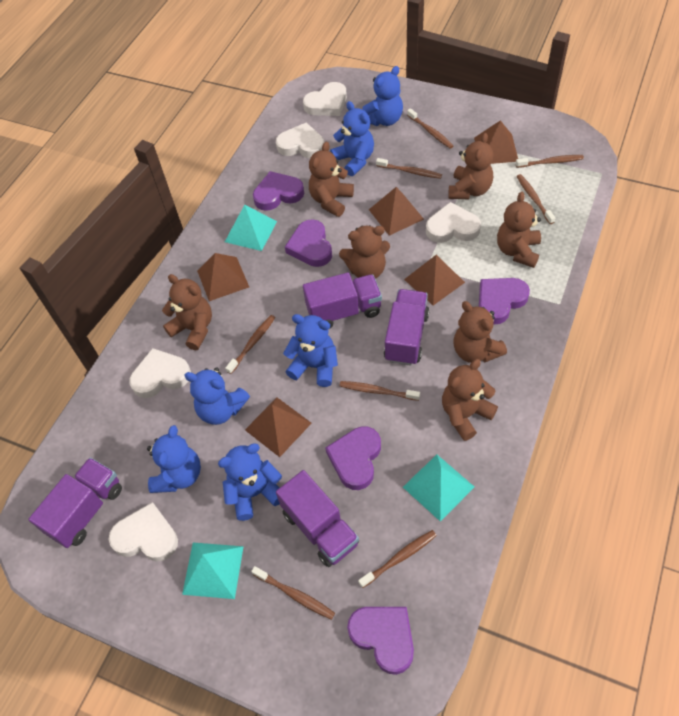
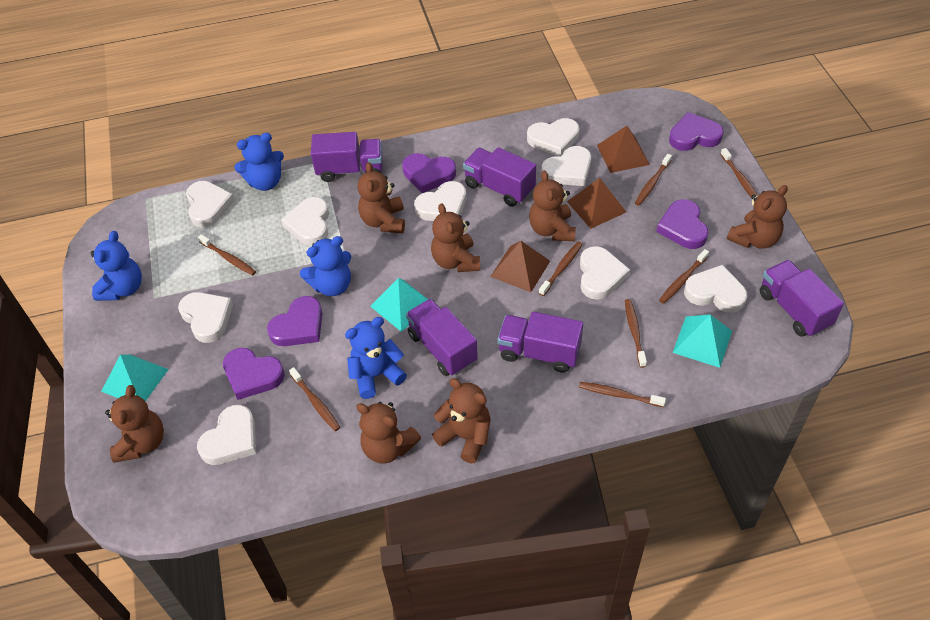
blue teddy bear: 6 -> 4
brown pyramid: 5 -> 3
purple truck: 4 -> 5
white heart: 5 -> 9

